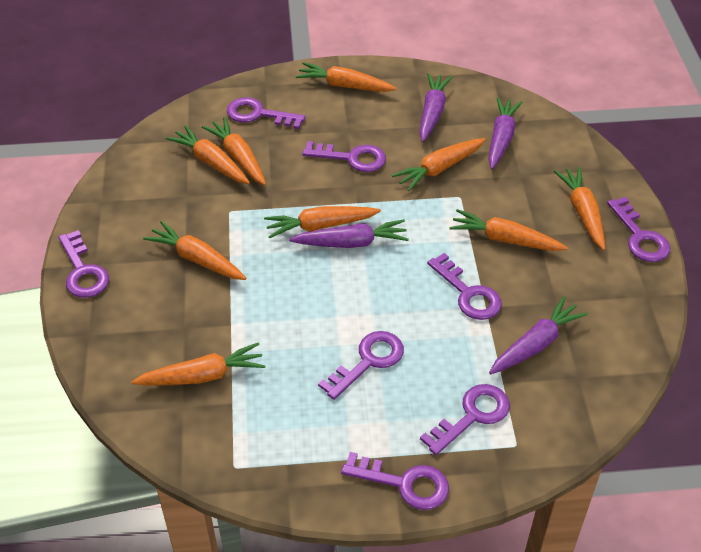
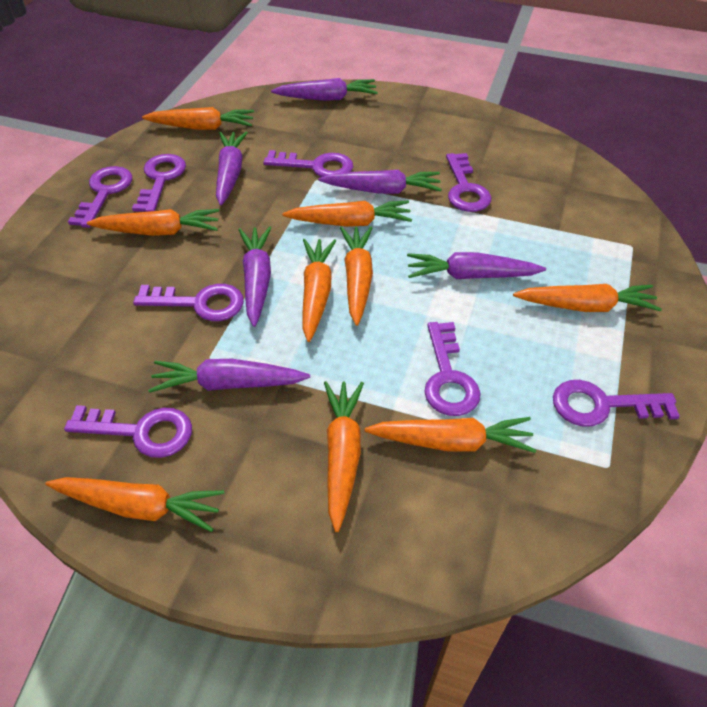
purple carrot: 4 -> 6

